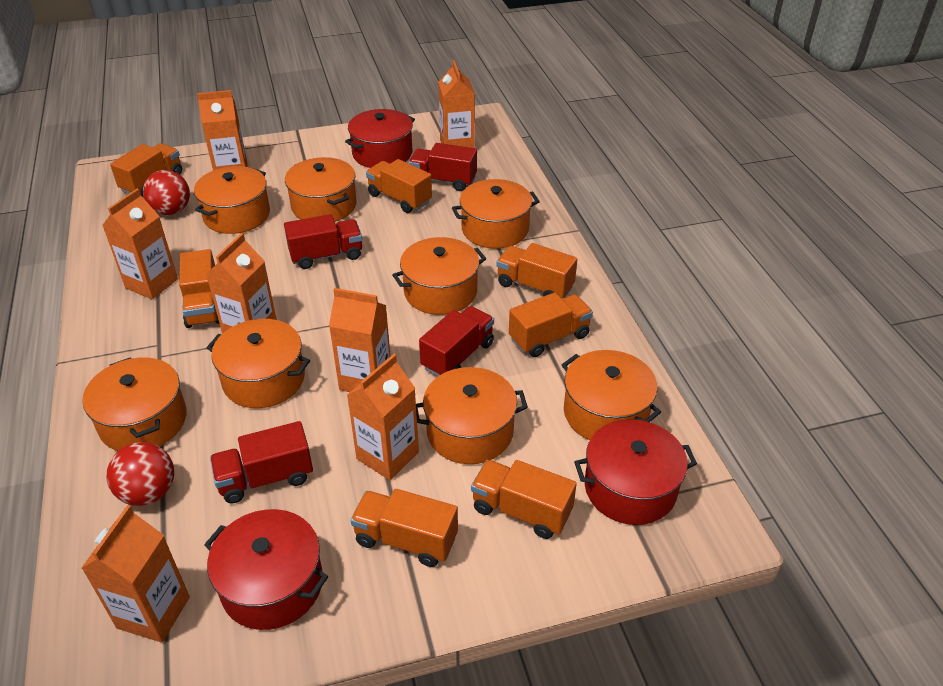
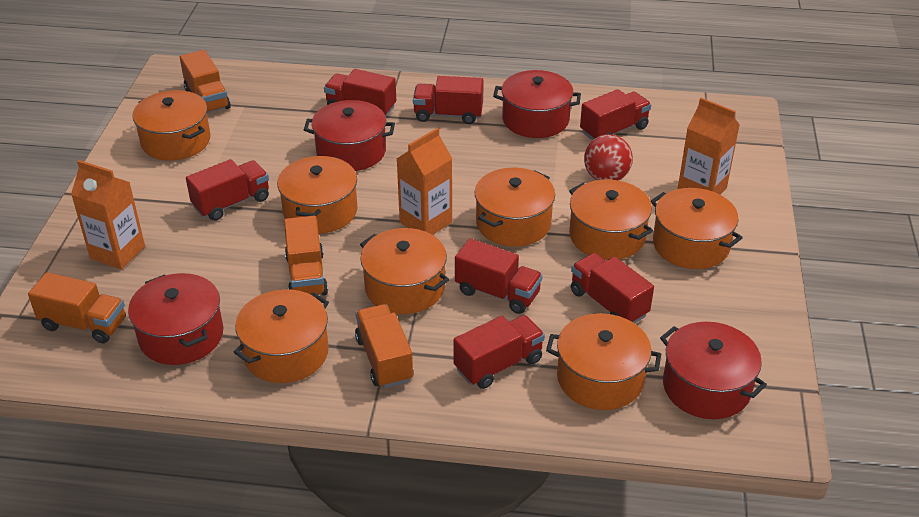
orange carton: 7 -> 3
orange truck: 7 -> 4
red ball: 2 -> 1
red pot: 3 -> 4
red truck: 4 -> 7

